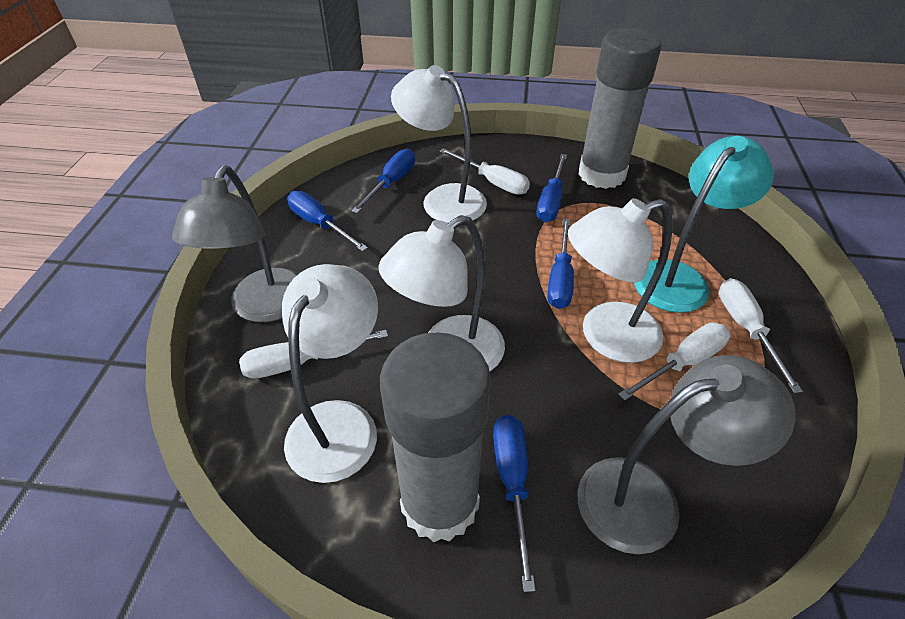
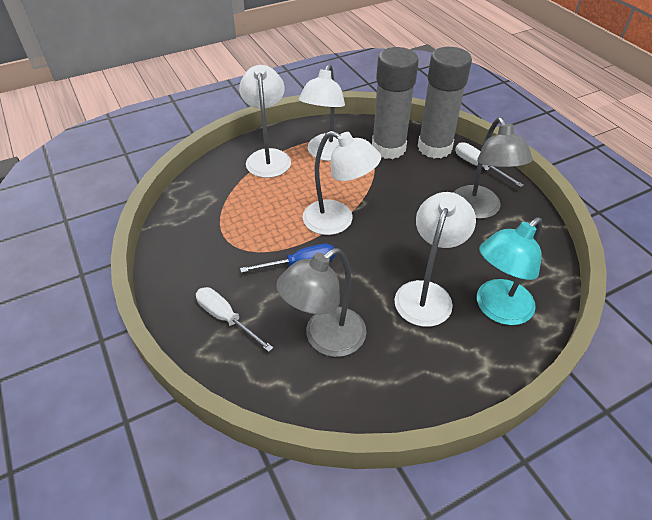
blue screwdriver: 5 -> 1
white screwdriver: 4 -> 2

